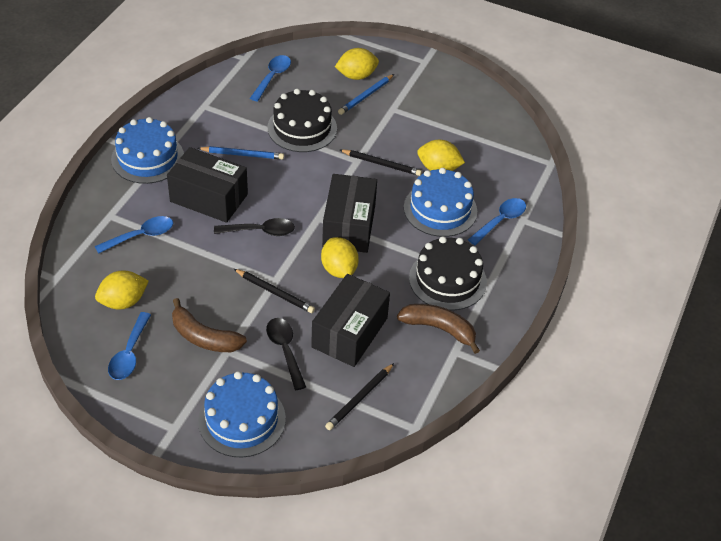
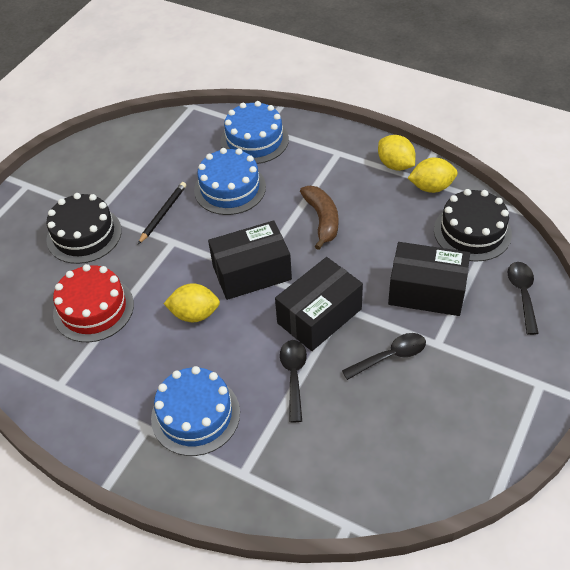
black pencil: 3 -> 1
black spoon: 2 -> 3
blue pencil: 2 -> 0
blue spoon: 4 -> 0
brown banana: 2 -> 1
red cake: 0 -> 1
yellow lemon: 4 -> 3

